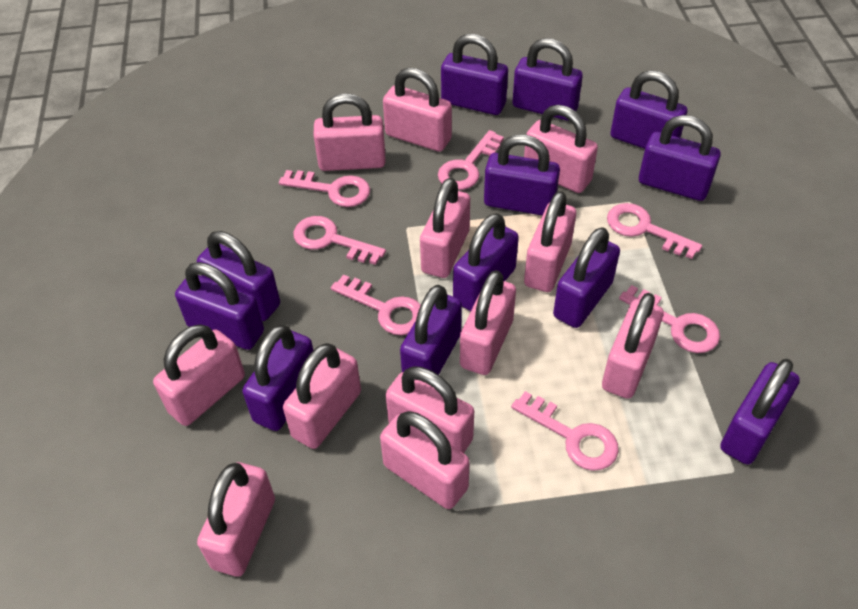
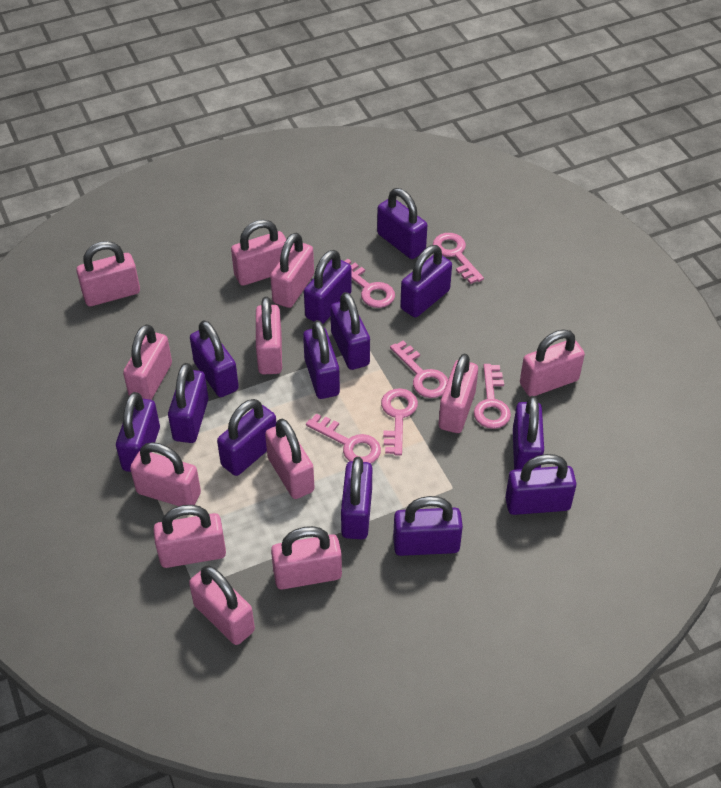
pink key: 7 -> 6
purple padlock: 12 -> 13

